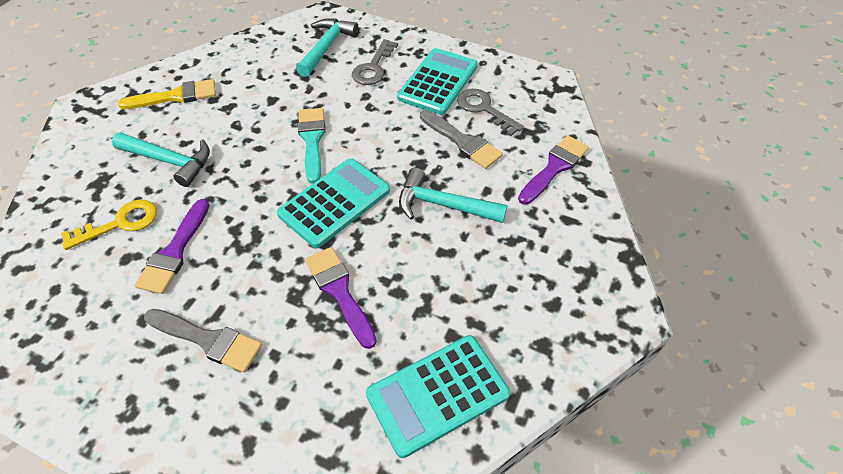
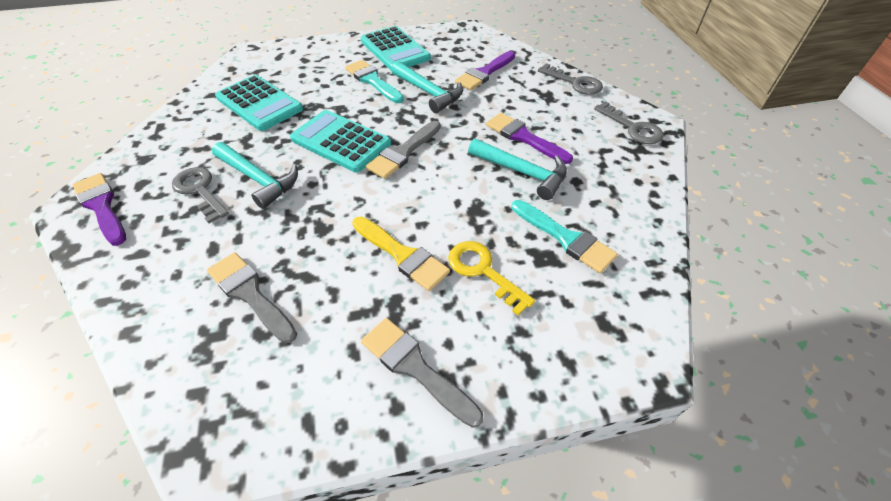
grey brush: 2 -> 3
grey key: 2 -> 3
turquoise brush: 1 -> 2

